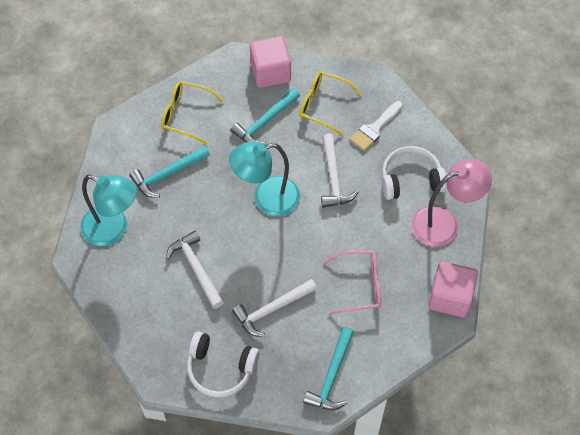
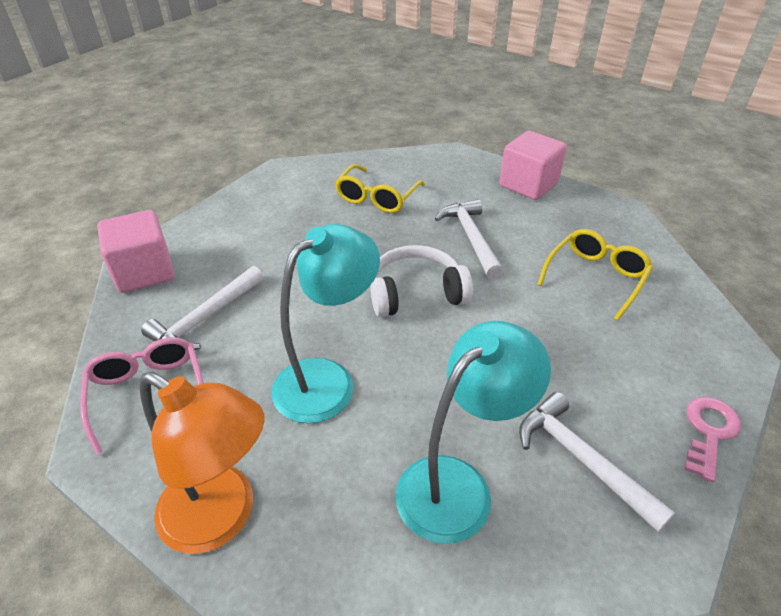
orange lamp: 0 -> 1
pink key: 0 -> 1
pink lamp: 1 -> 0
turquoise hammer: 3 -> 0
white brush: 1 -> 0
white headphones: 2 -> 1

